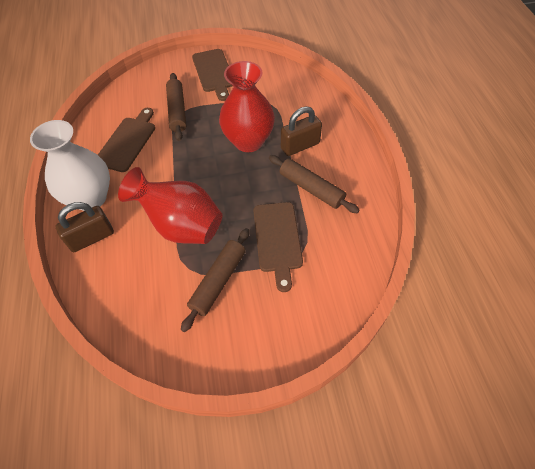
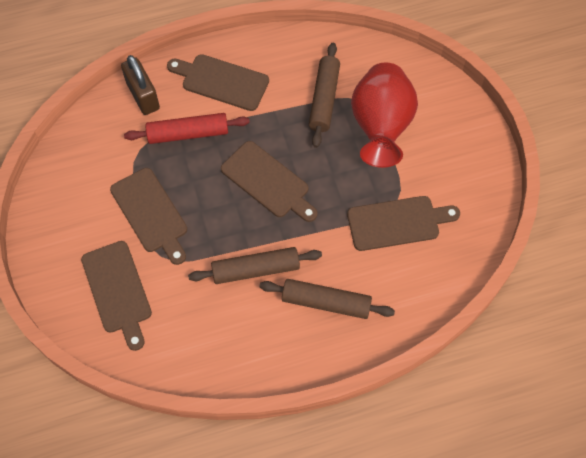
brown cutting board: 3 -> 5
brown padlock: 2 -> 1
red rolling pin: 0 -> 1
red vase: 2 -> 1
white vase: 1 -> 0

